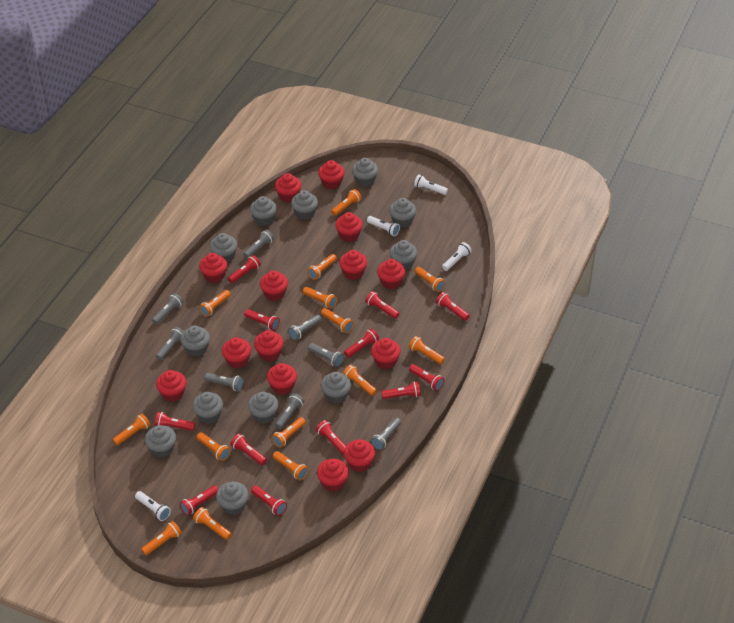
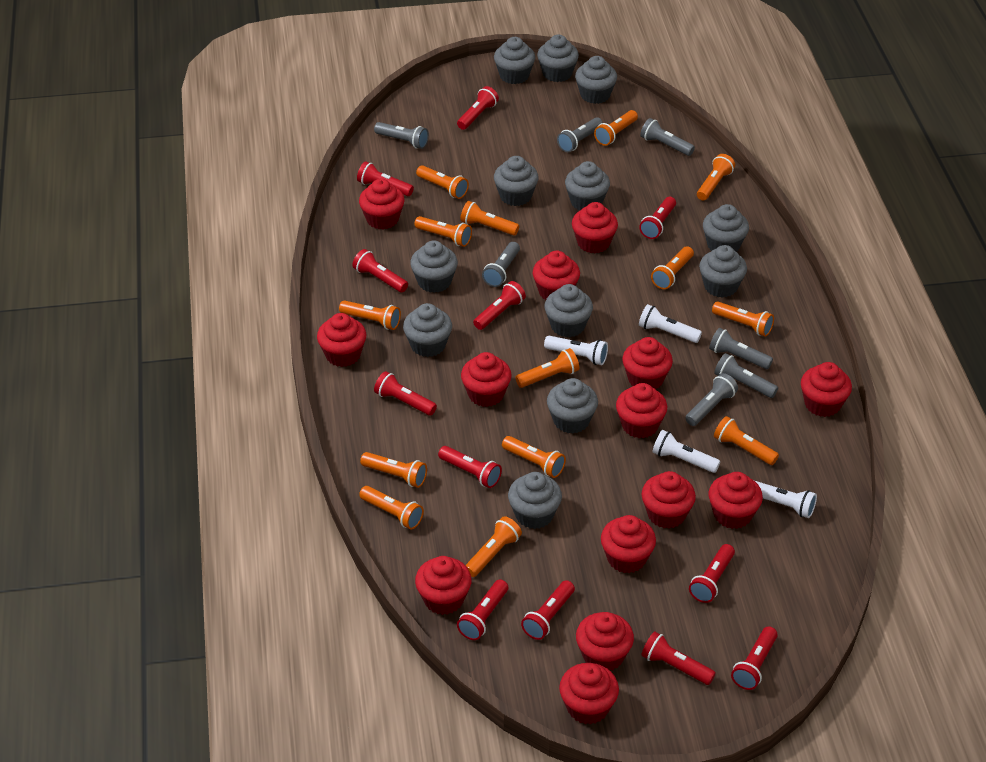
grey flashlight: 8 -> 7

